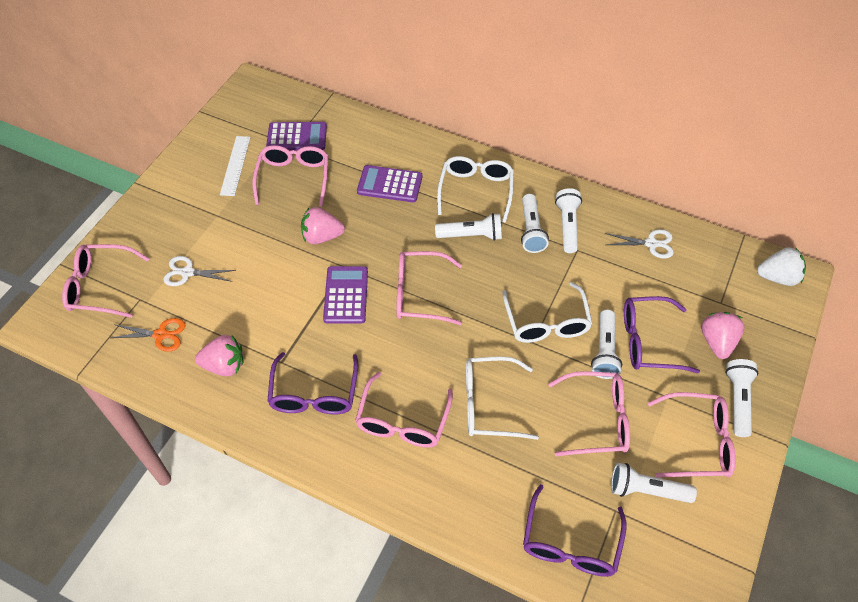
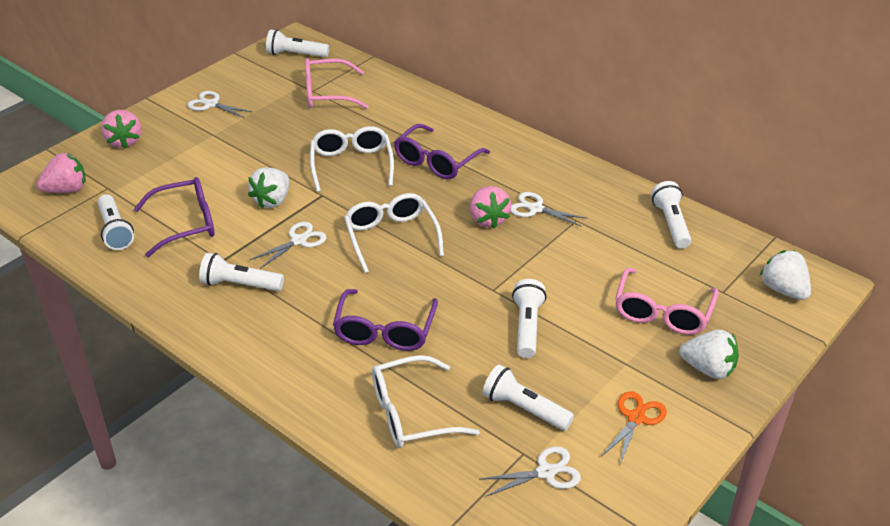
pink glasses: 6 -> 2
purple calculator: 3 -> 0
white ruler: 1 -> 0
white scissors: 2 -> 4
white strawberry: 1 -> 3

